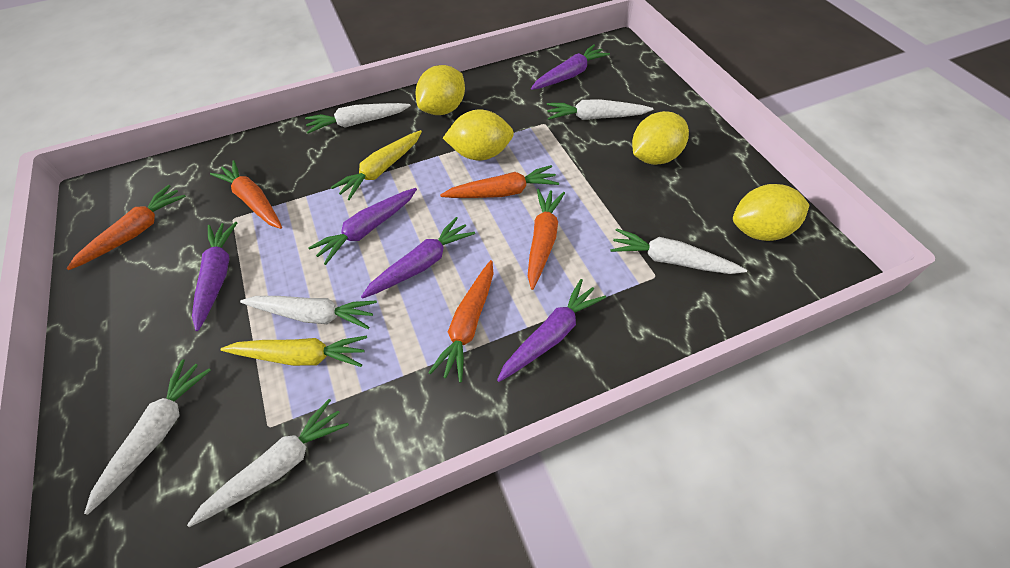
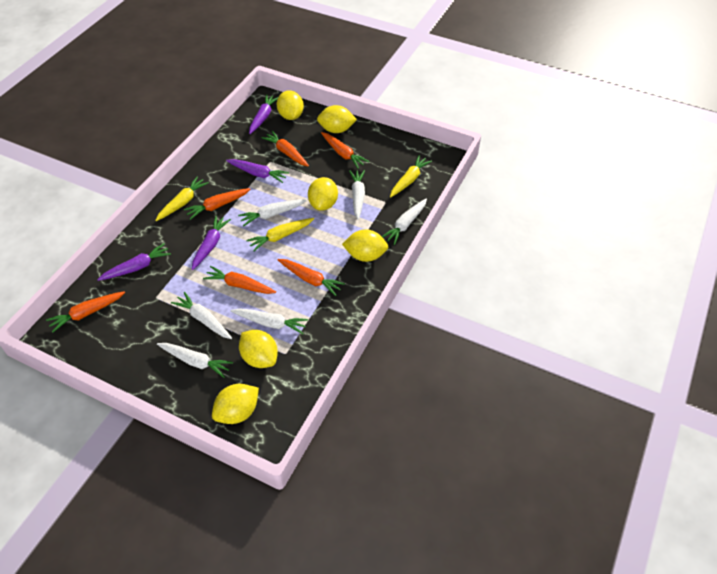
orange carrot: 5 -> 6
purple carrot: 5 -> 4
yellow carrot: 2 -> 3
yellow lemon: 4 -> 6

